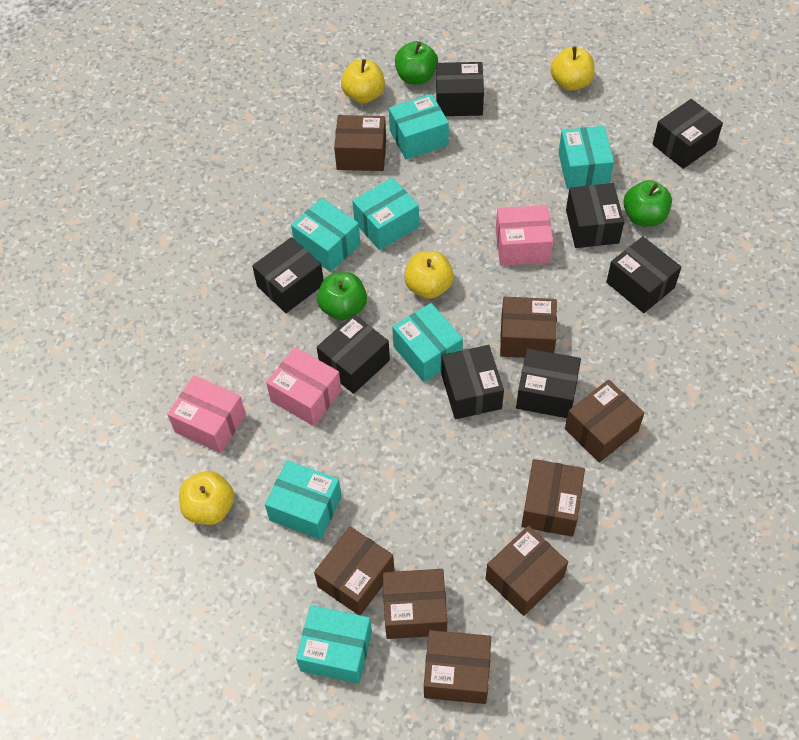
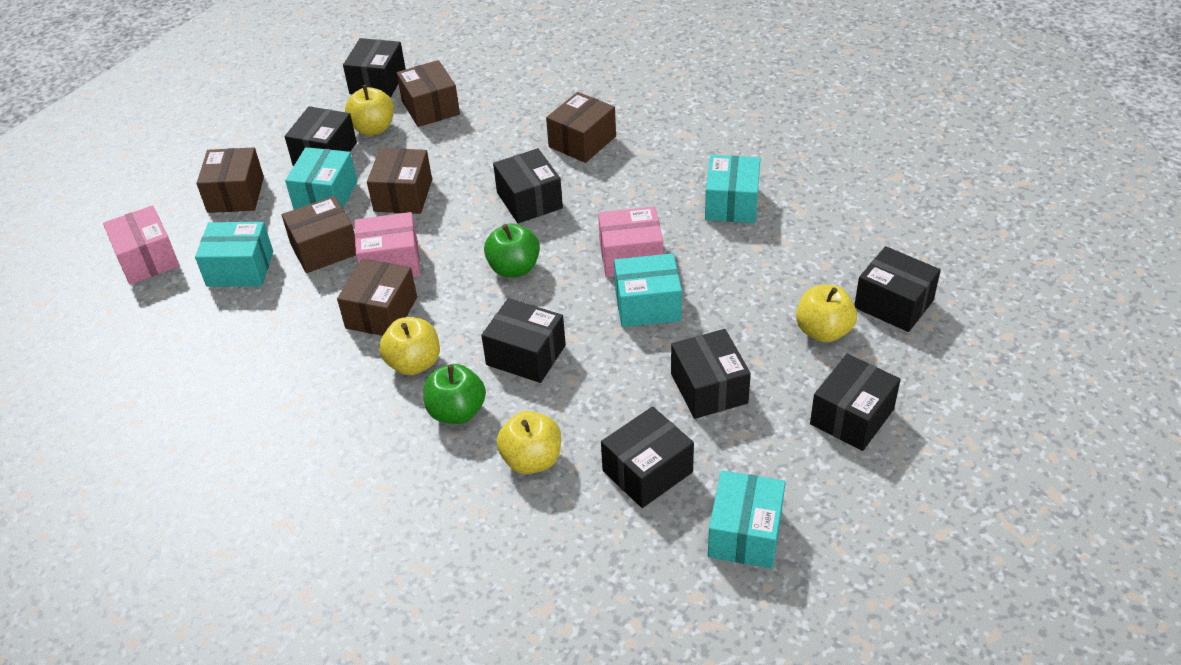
brown box: 8 -> 6
green apple: 3 -> 2
turquoise box: 7 -> 5

